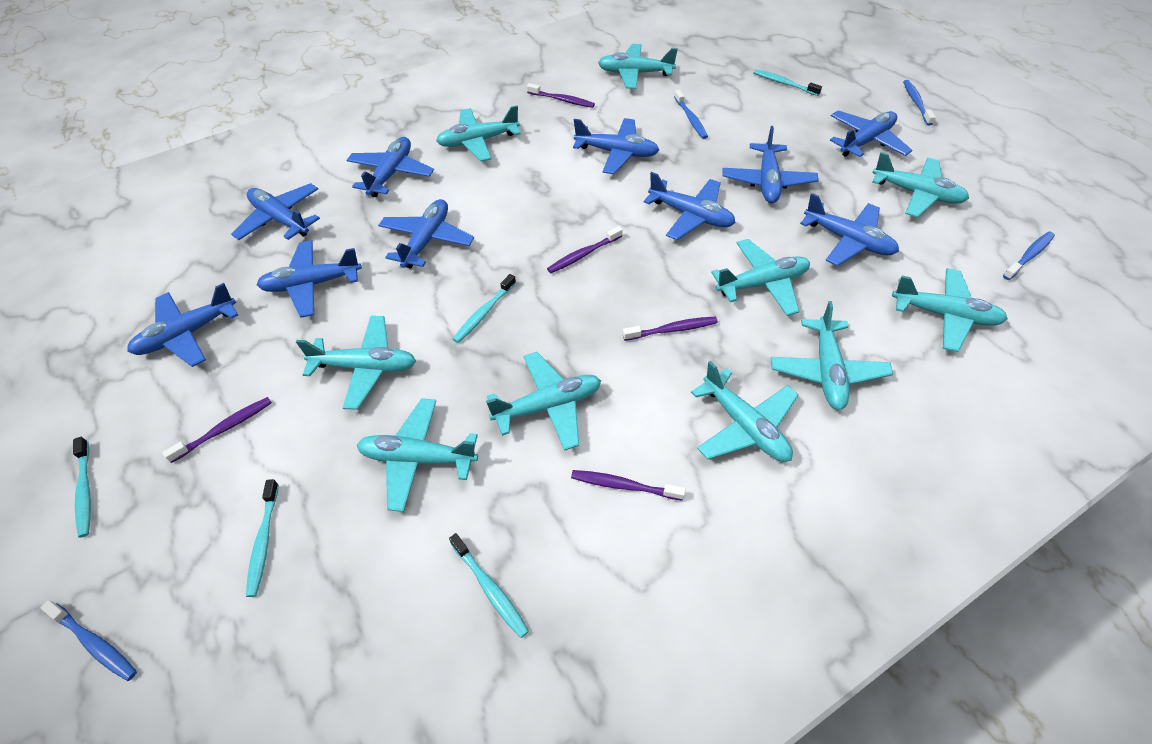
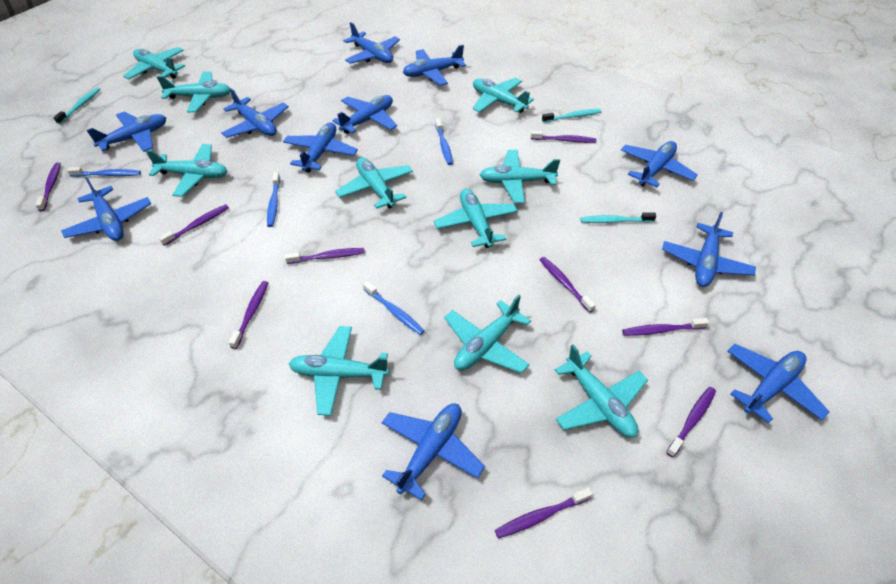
blue plane: 10 -> 11
purple toothbrush: 5 -> 9
turquoise toothbrush: 5 -> 3

